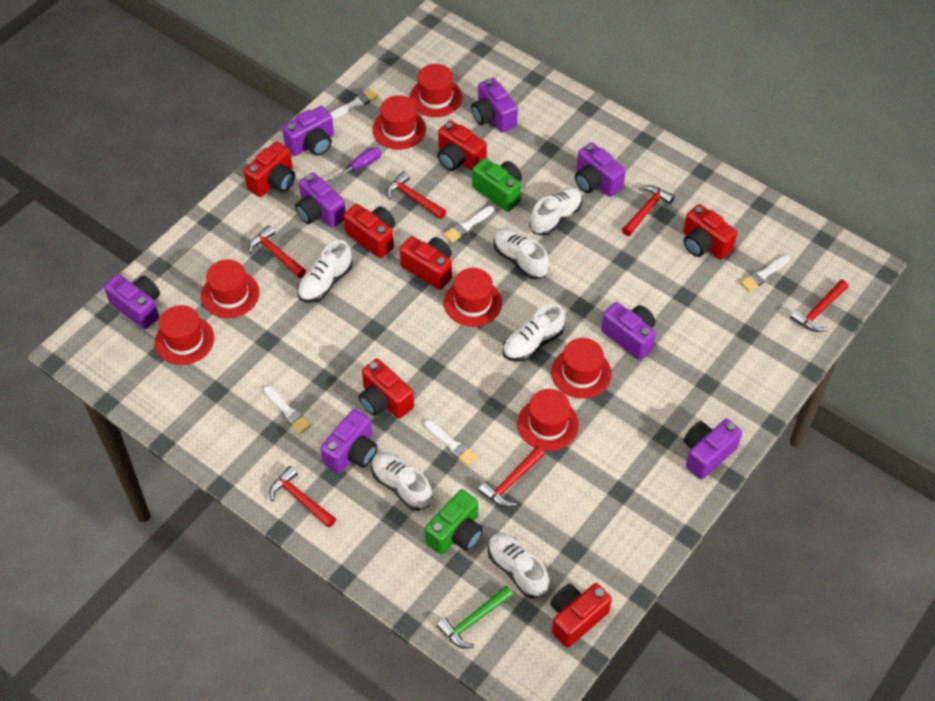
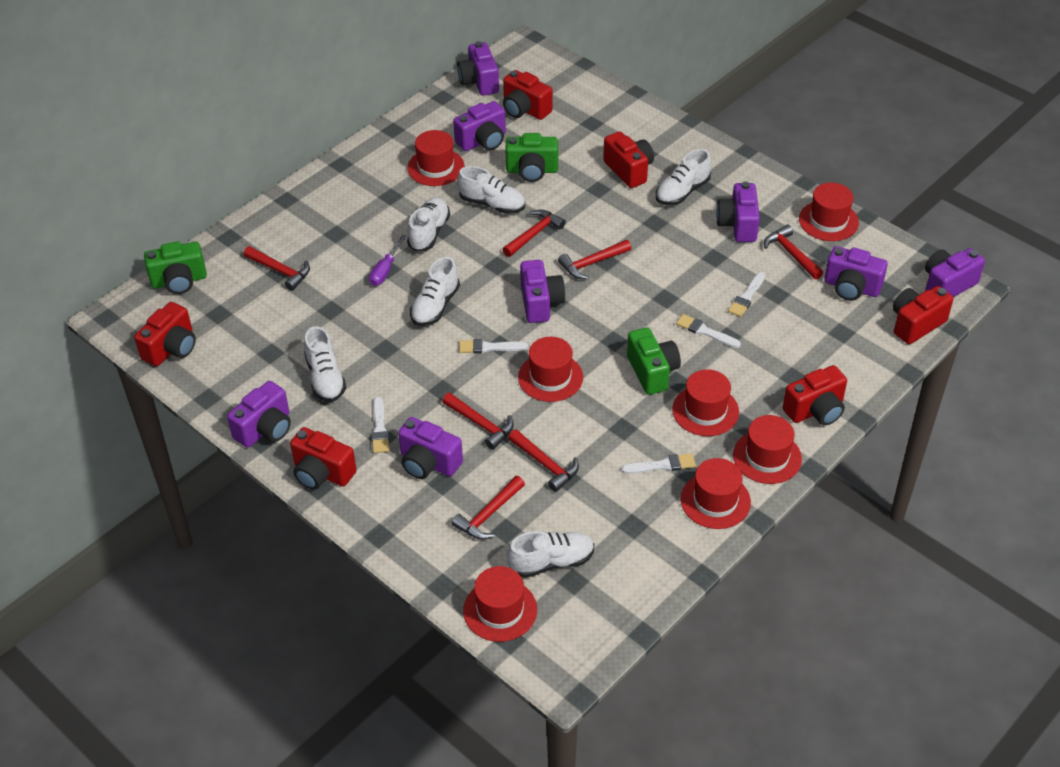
green camera: 2 -> 3
green hammer: 1 -> 0
red camera: 7 -> 6
red hammer: 6 -> 7

